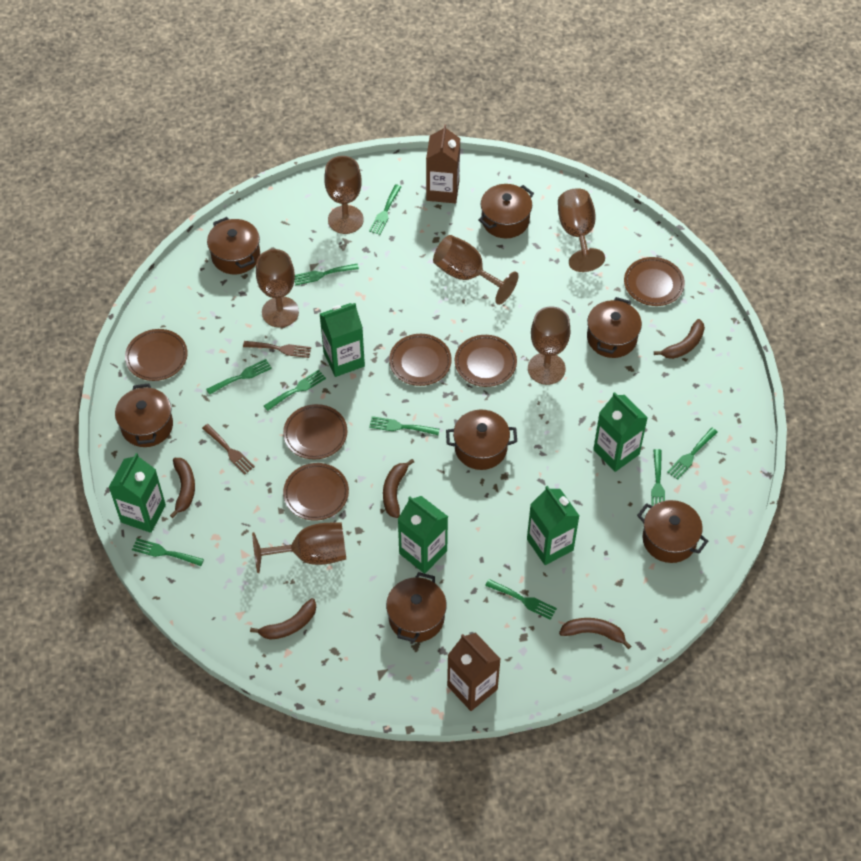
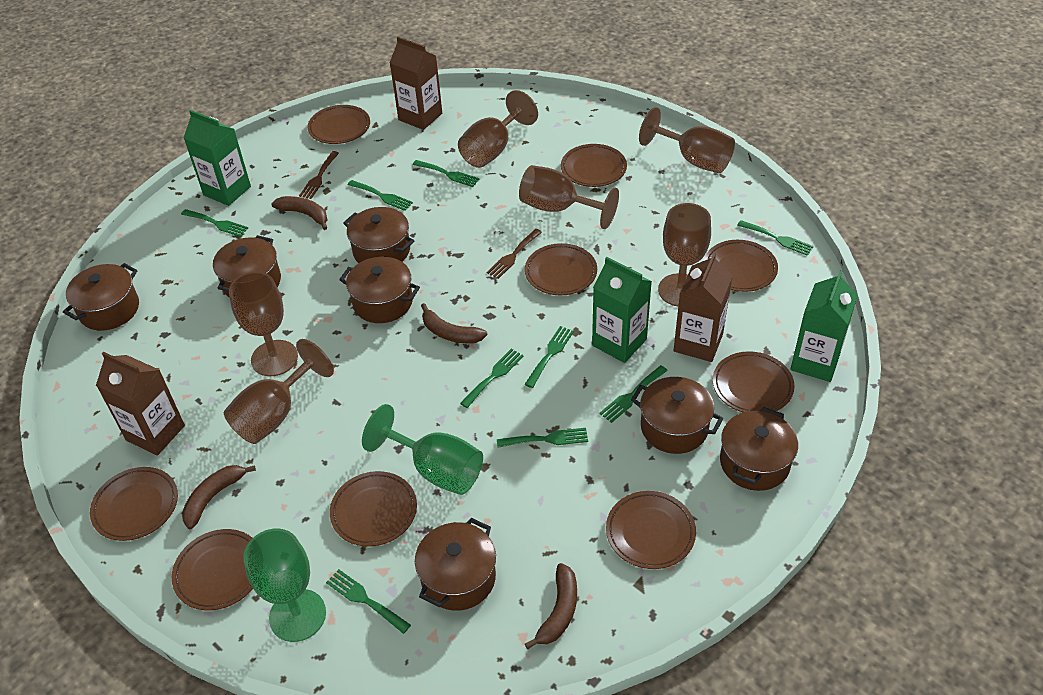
brown banana: 5 -> 4
brown carton: 2 -> 3
brown plate: 6 -> 9
green carton: 5 -> 3
green goblet: 0 -> 2

